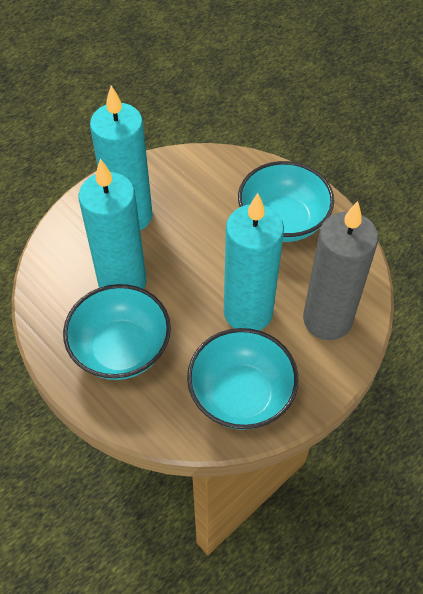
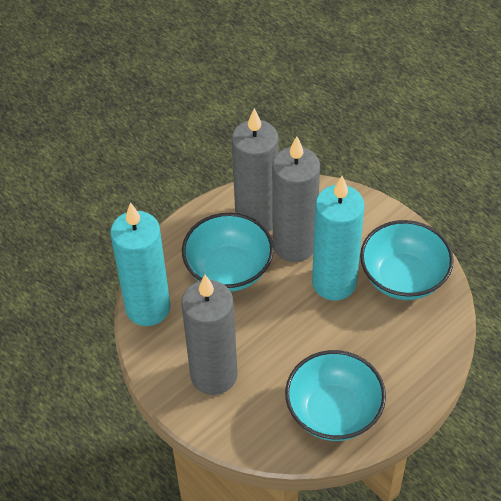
grey candle: 1 -> 3
turquoise candle: 3 -> 2

